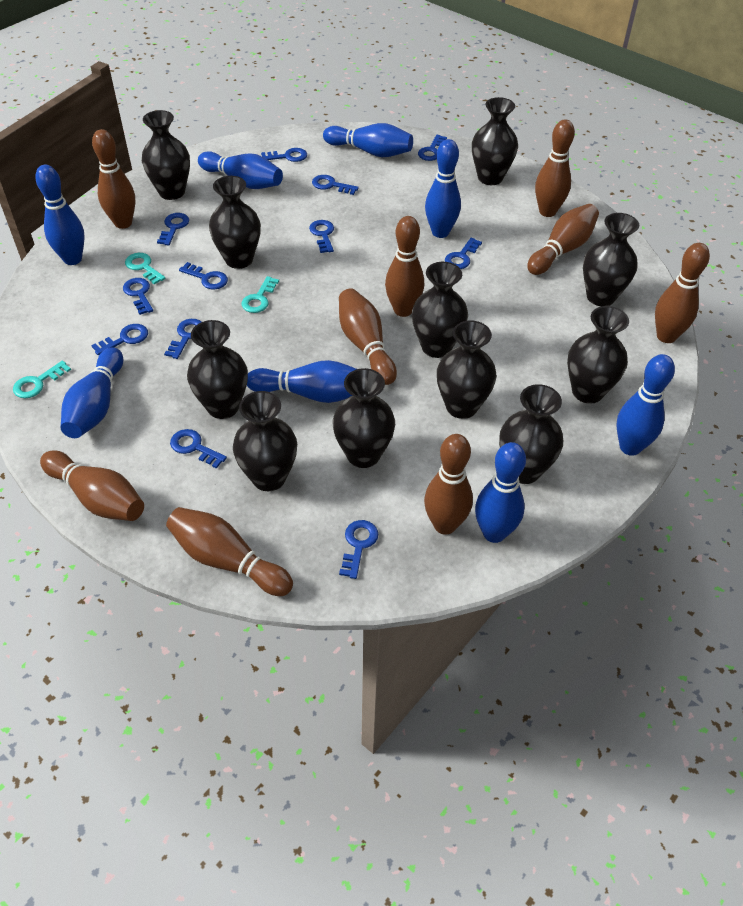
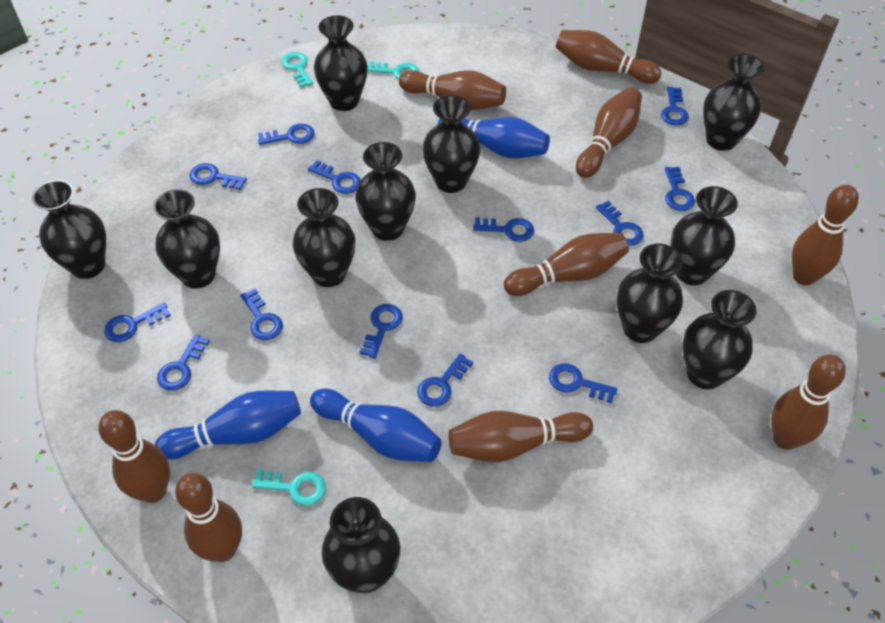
blue bowling pin: 8 -> 3
blue key: 12 -> 13

